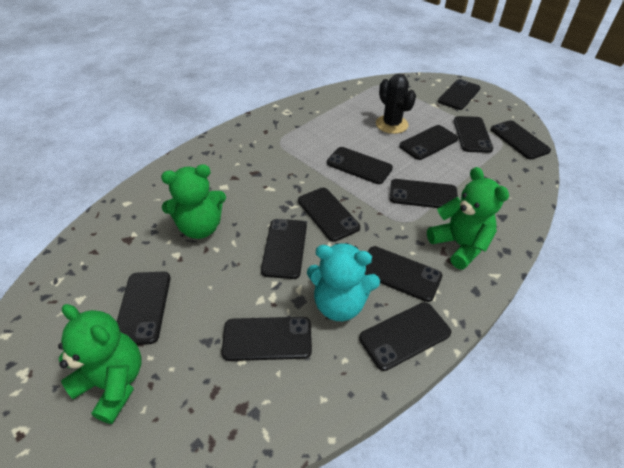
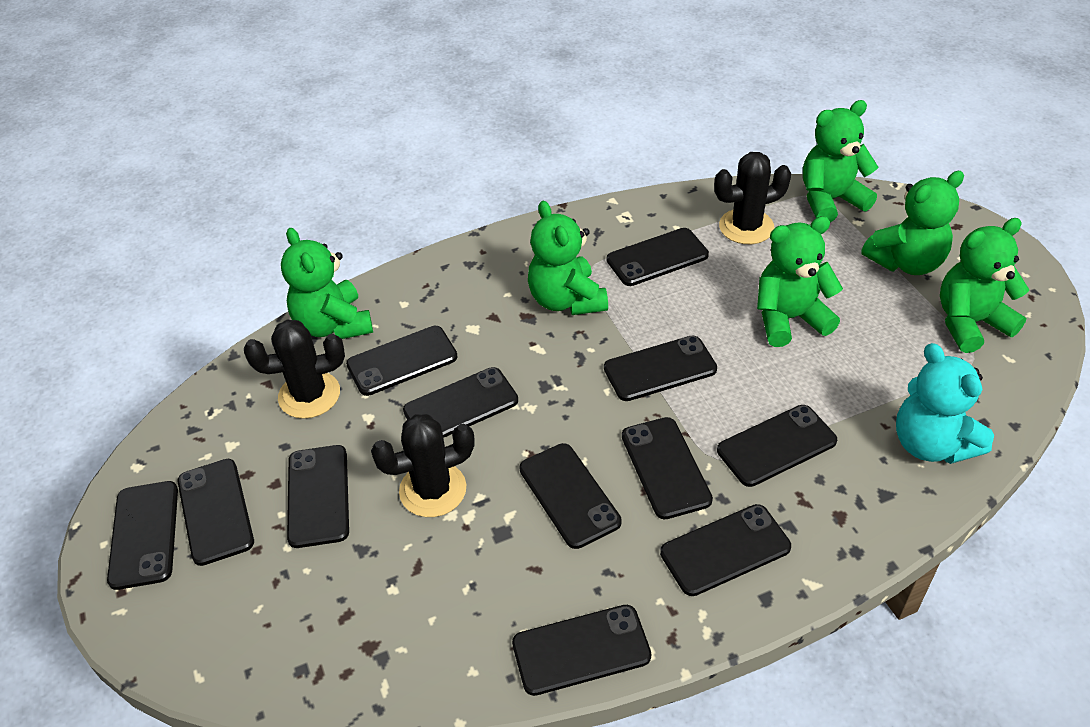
black cactus: 1 -> 3
green teddy bear: 3 -> 6

